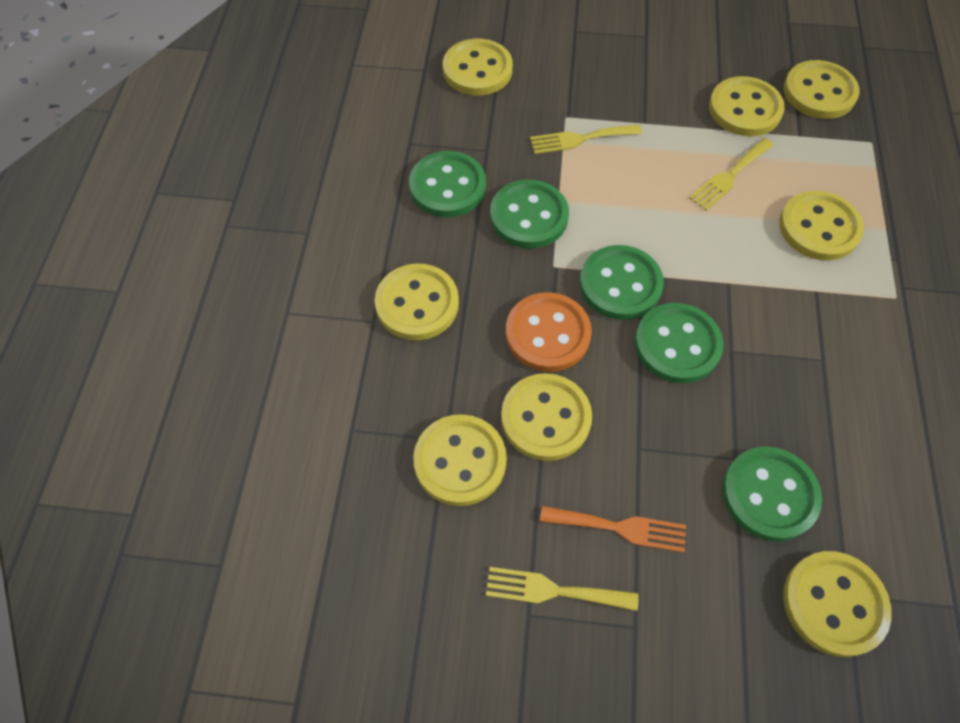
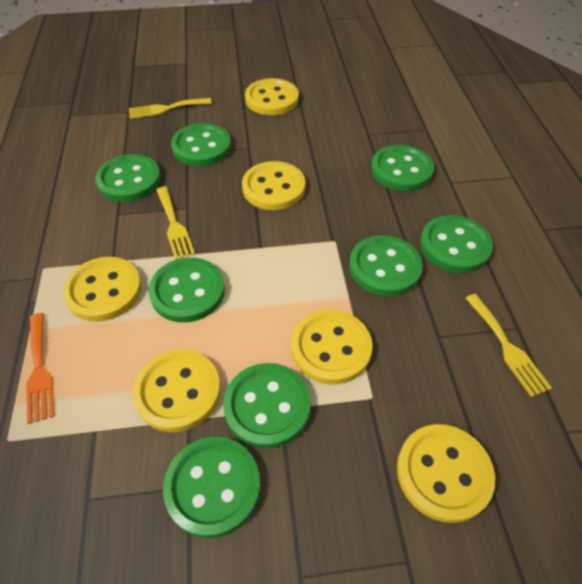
green button: 5 -> 8
orange button: 1 -> 0
yellow button: 8 -> 6

